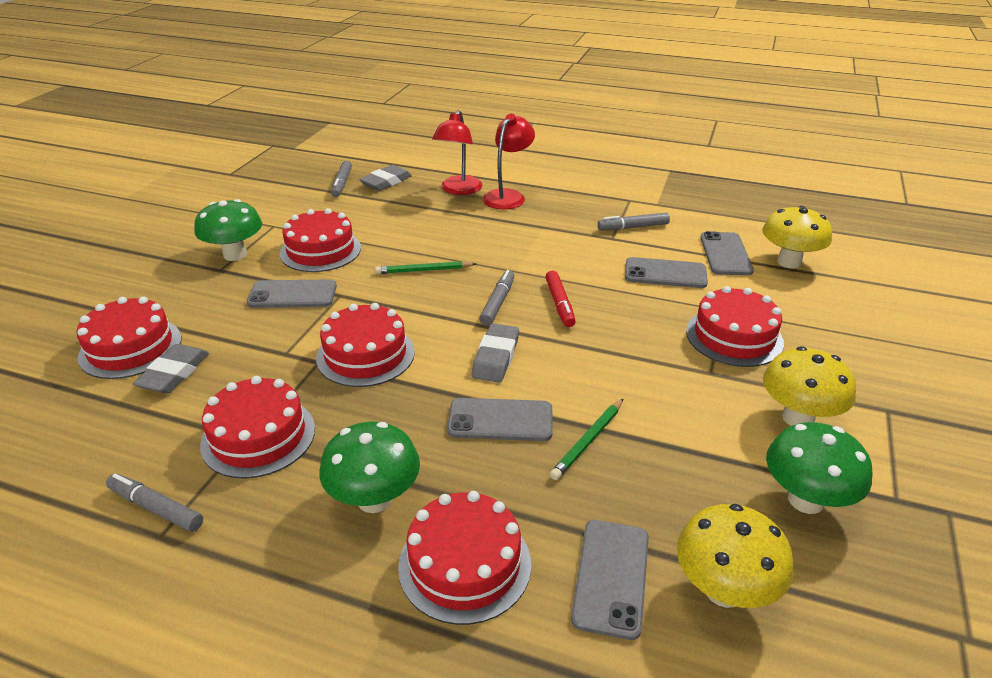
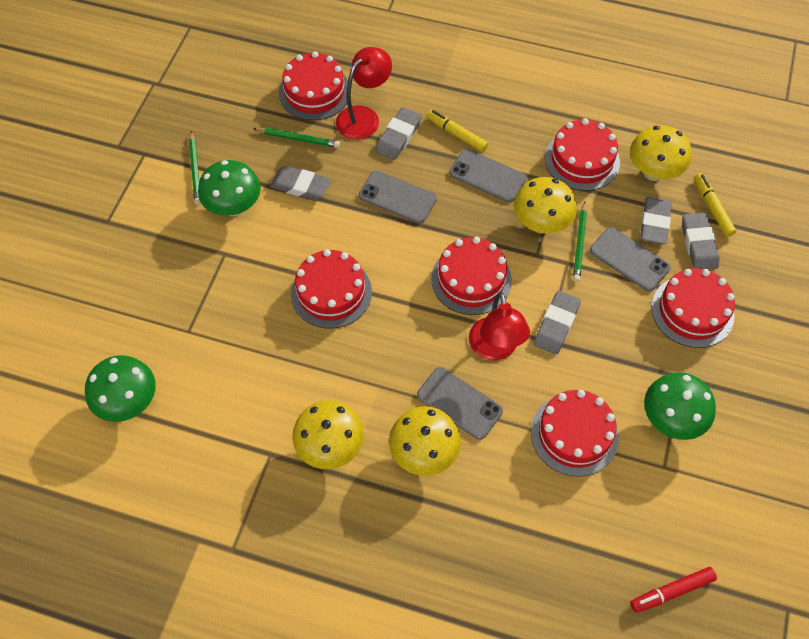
green pencil: 2 -> 3
grey eraser: 3 -> 5
grey marker: 4 -> 0
grey phone: 5 -> 4
yellow marker: 0 -> 2
yellow mushroom: 3 -> 4

